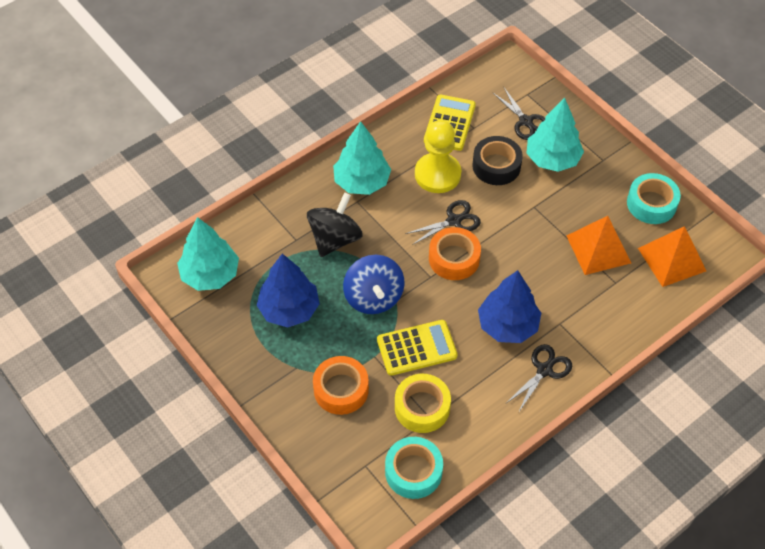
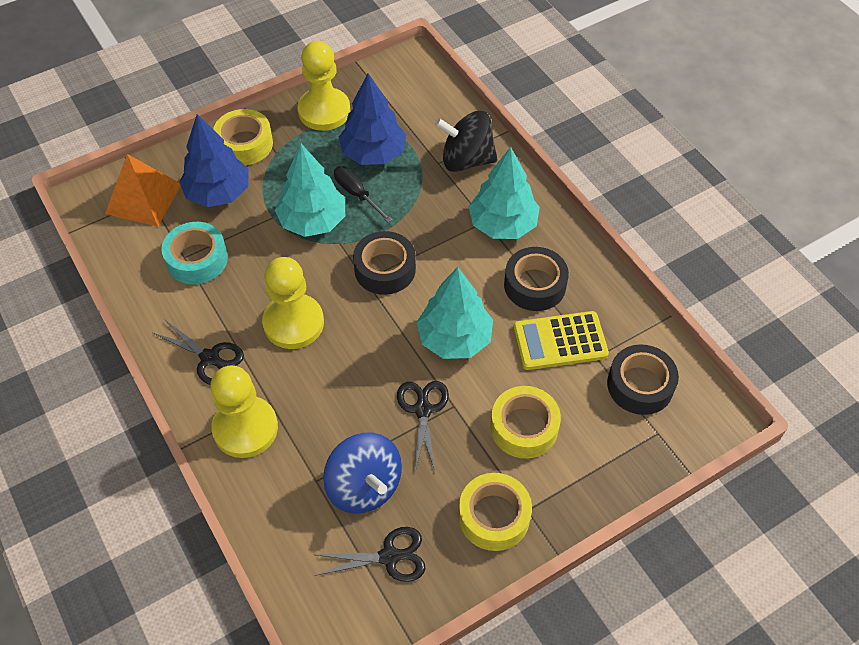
black screwdriver: 0 -> 1
black tape: 1 -> 3
orange pyramid: 2 -> 1
orange tape: 2 -> 0
turquoise tape: 2 -> 1
yellow calculator: 2 -> 1
yellow pawn: 1 -> 3
yellow tape: 1 -> 3

